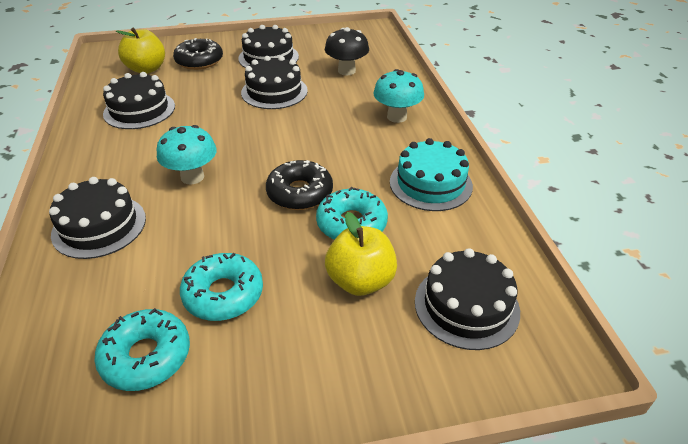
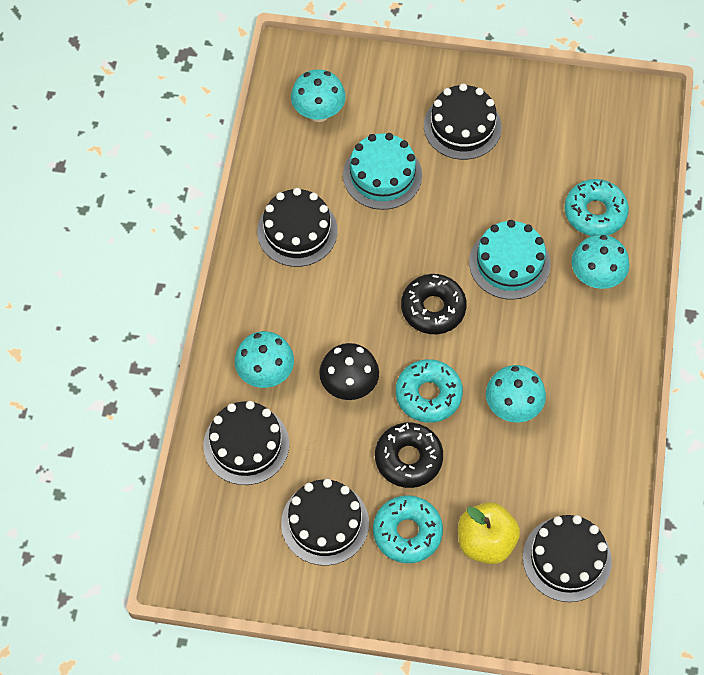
turquoise cake: 1 -> 2
turquoise mushroom: 2 -> 4
yellow apple: 2 -> 1

